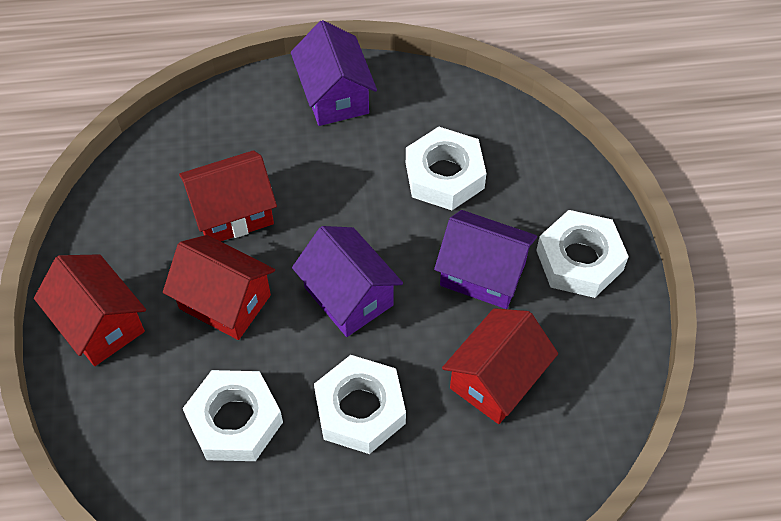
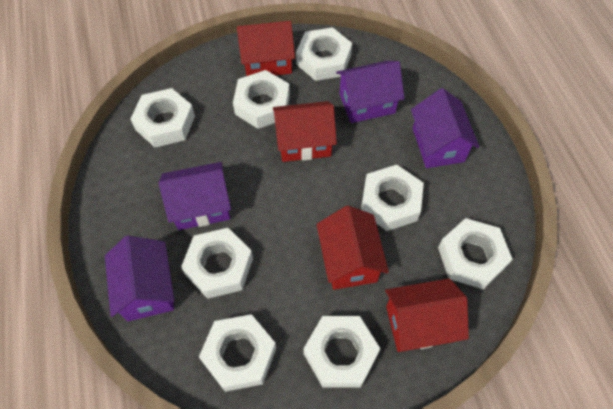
purple house: 3 -> 4
white nut: 4 -> 8

